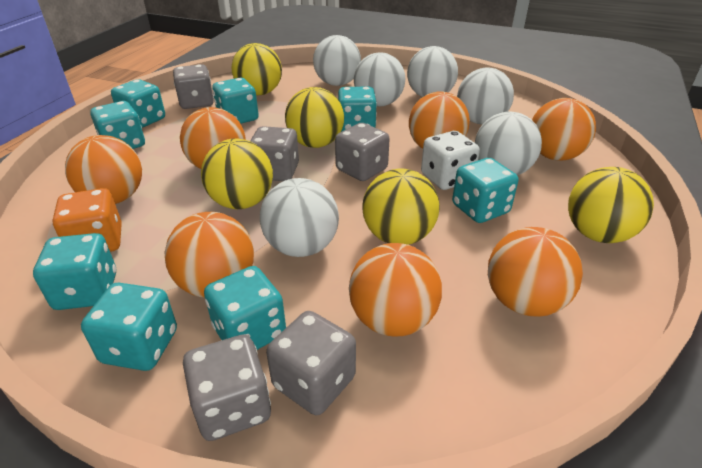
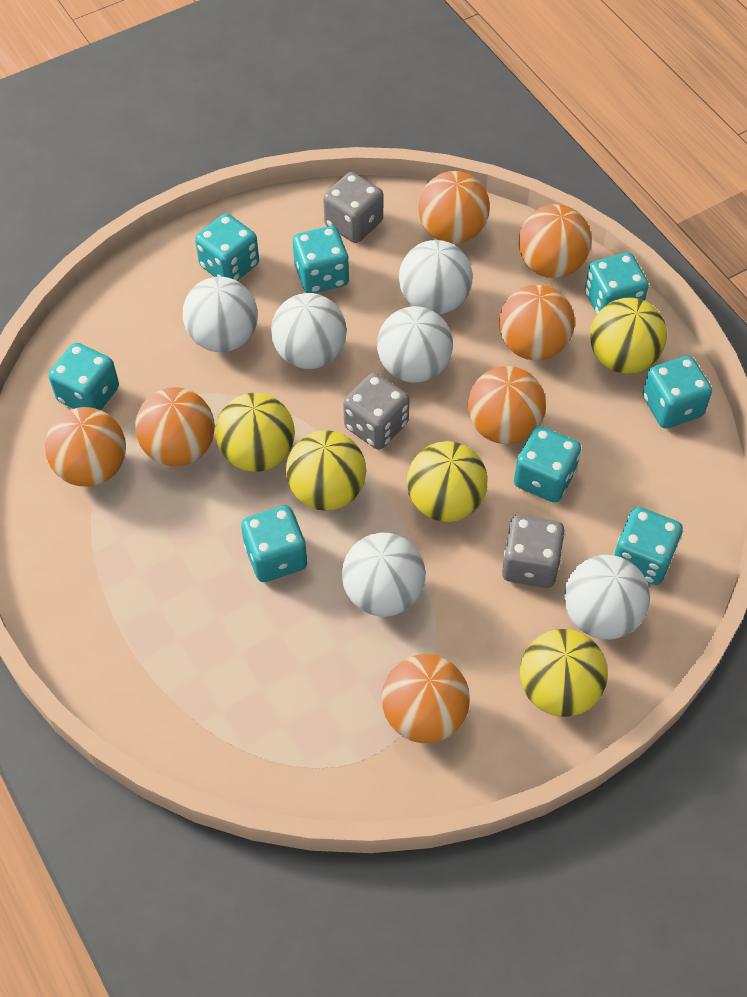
grey dice: 5 -> 3
orange dice: 1 -> 0
white dice: 1 -> 0

